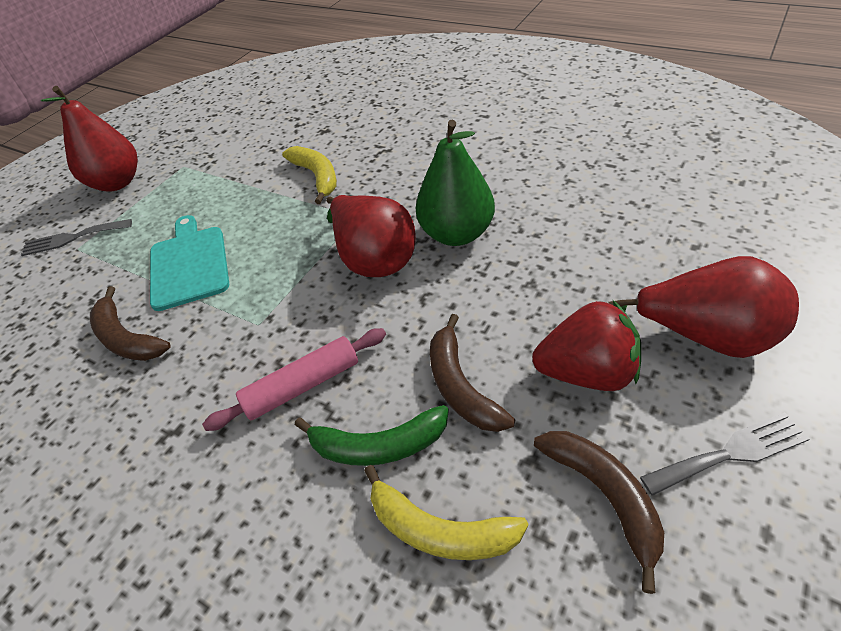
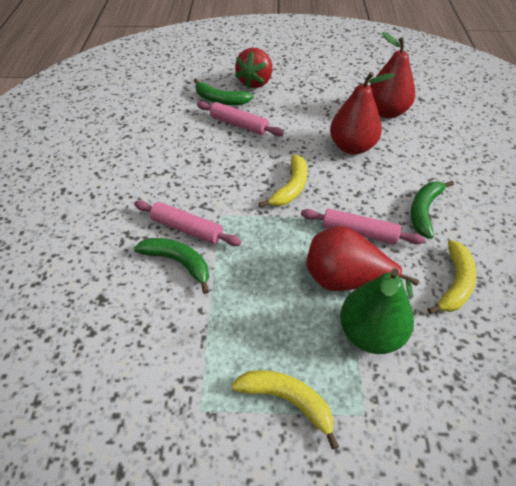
brown banana: 3 -> 0
green banana: 1 -> 3
grey fork: 2 -> 0
pink rolling pin: 1 -> 3
turquoise cutting board: 1 -> 0
yellow banana: 2 -> 3

